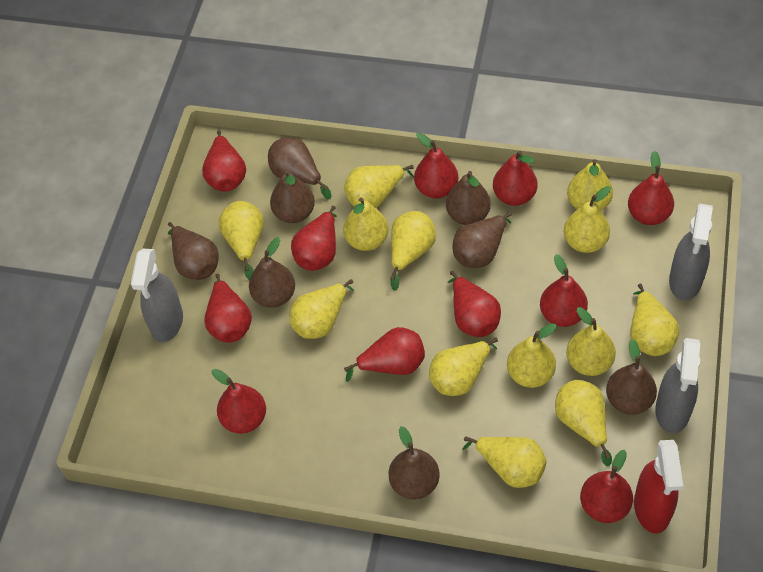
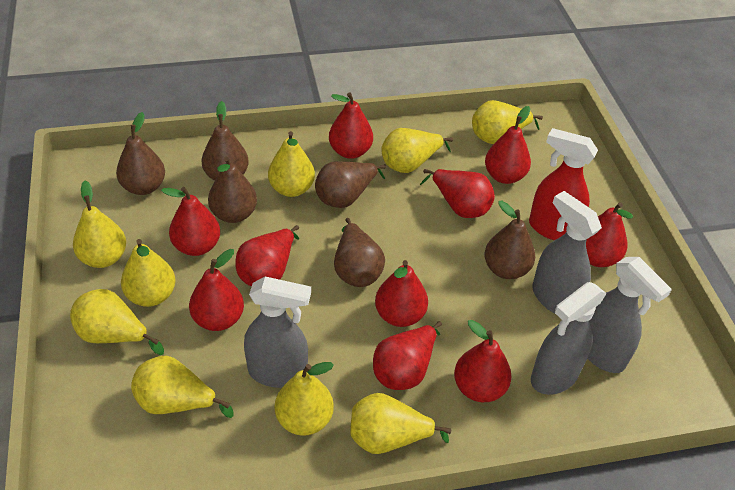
brown pear: 8 -> 6
grey spray bottle: 3 -> 4
red pear: 11 -> 10
yellow pear: 13 -> 9

